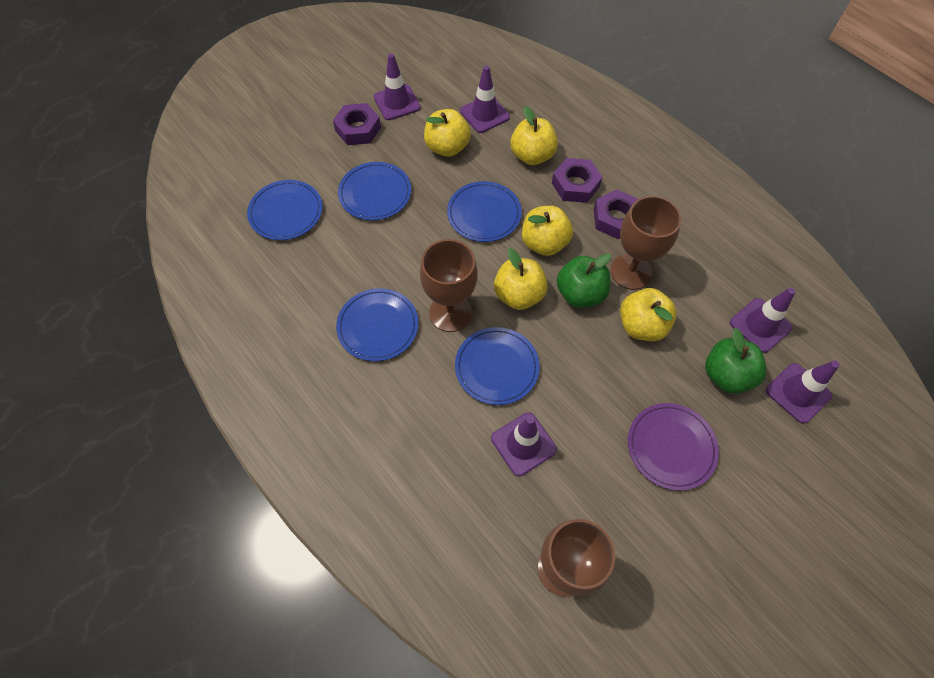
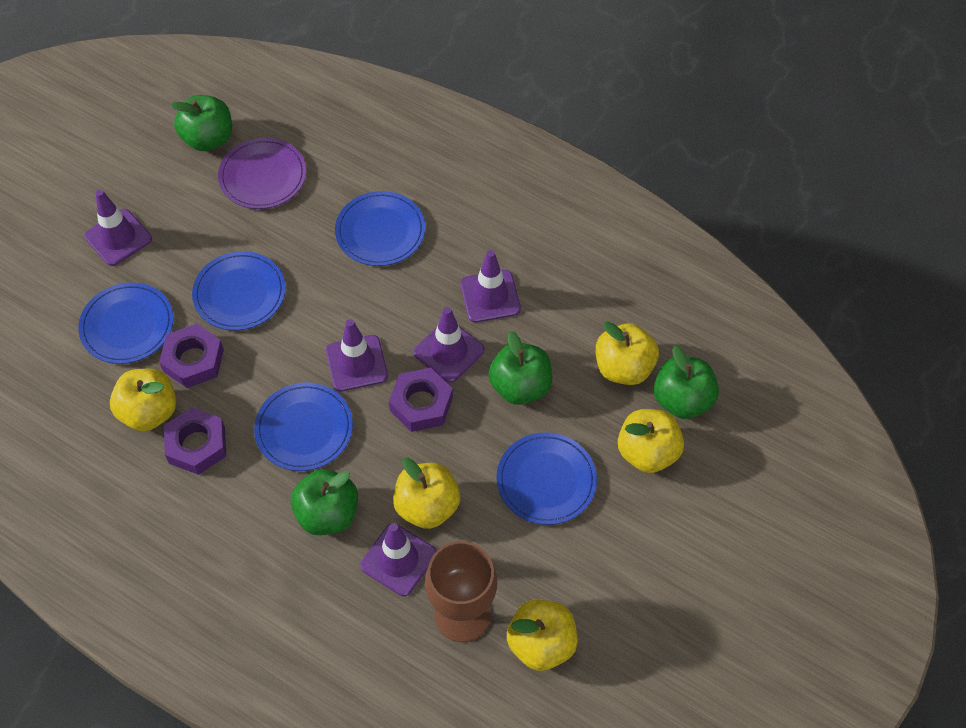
brown goblet: 3 -> 1
green apple: 2 -> 4

